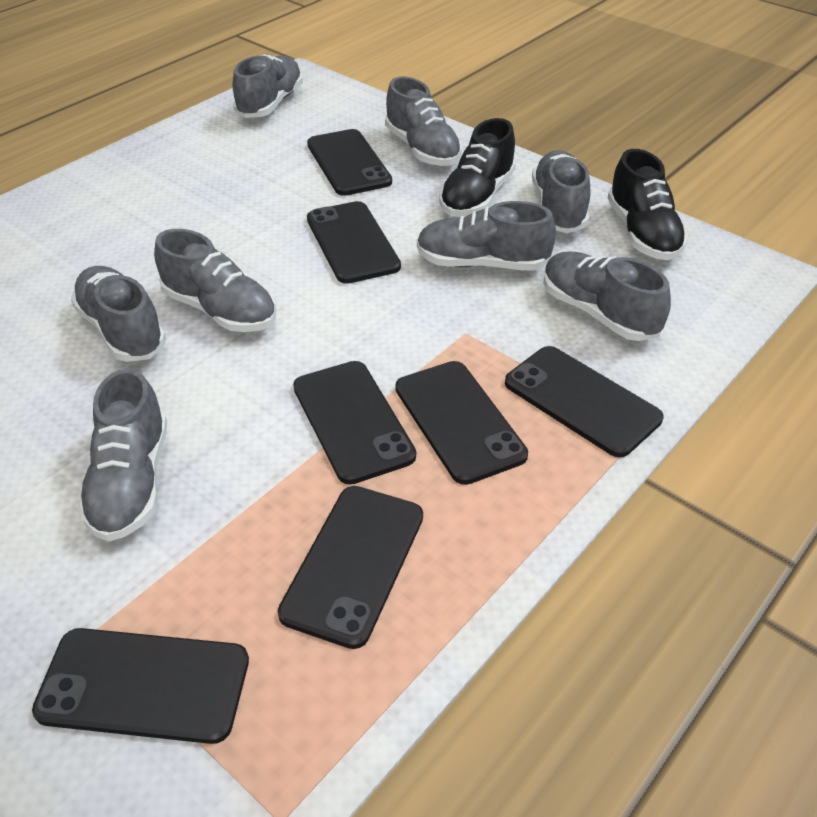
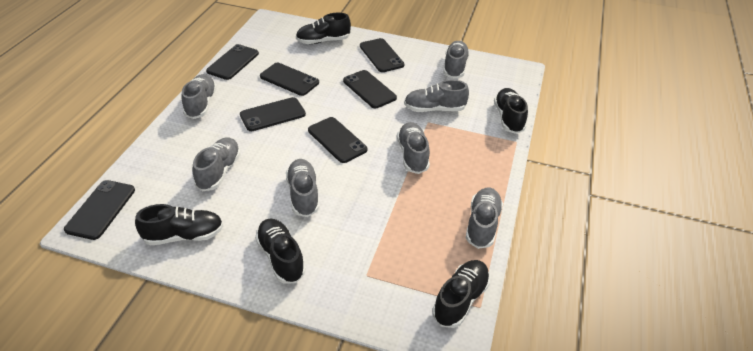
black shoe: 2 -> 5
grey shoe: 8 -> 7

